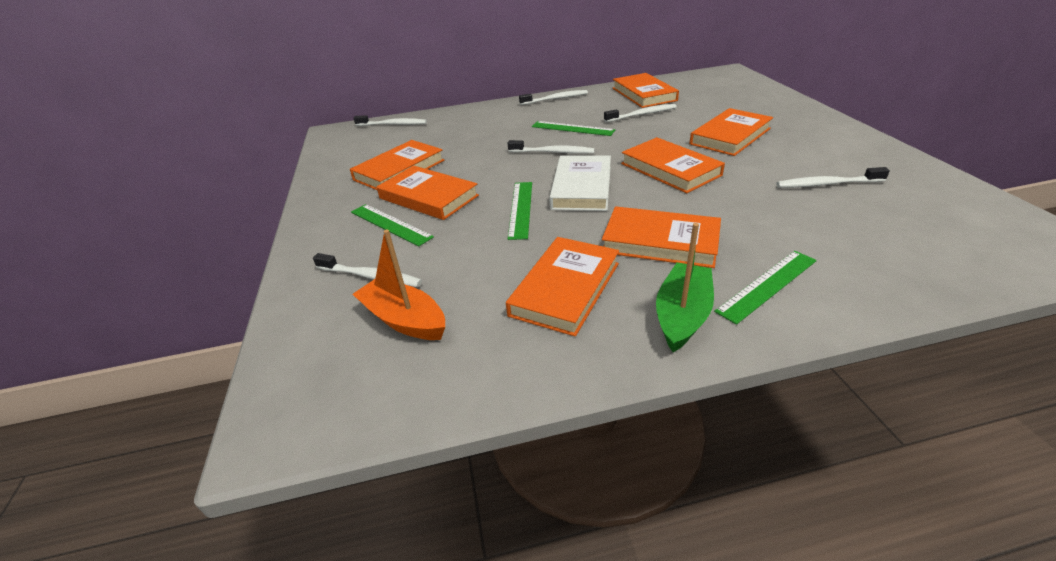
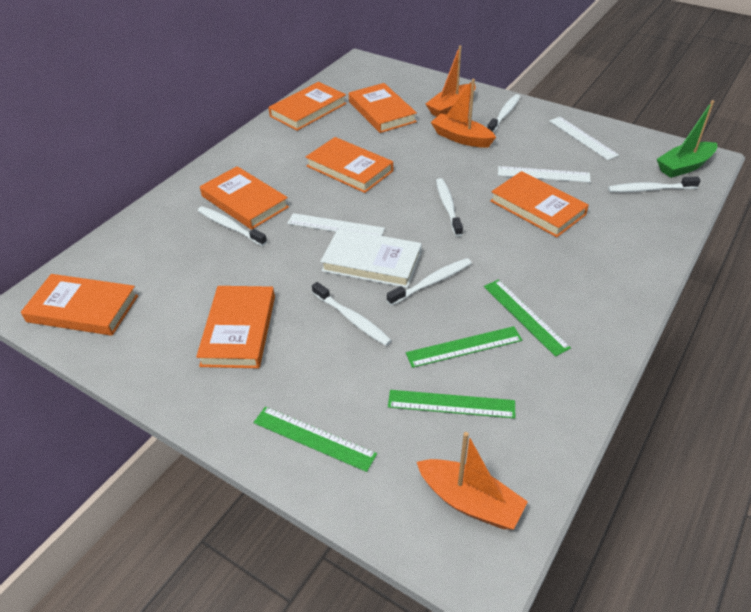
orange boat: 1 -> 3
white ruler: 0 -> 3

